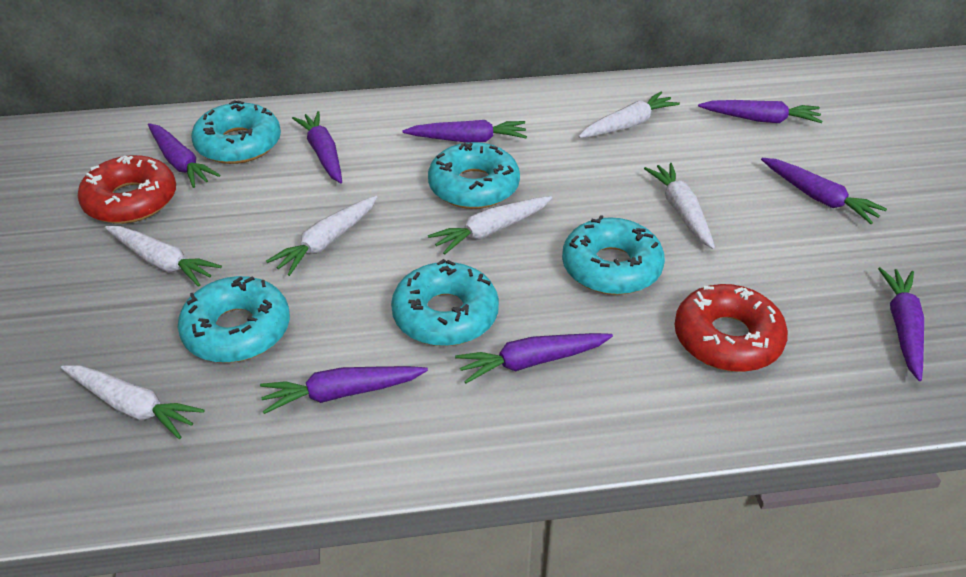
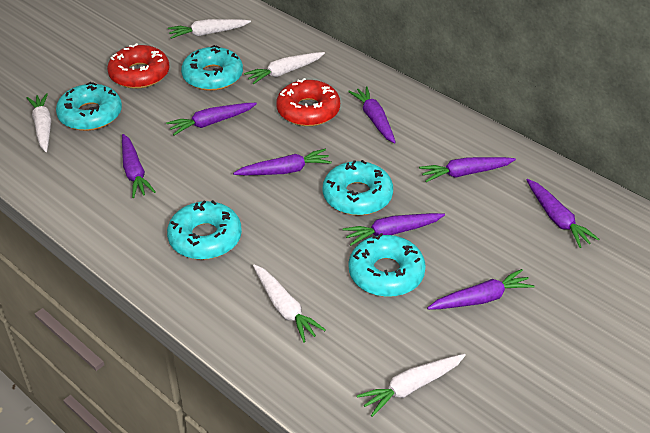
white carrot: 6 -> 5

